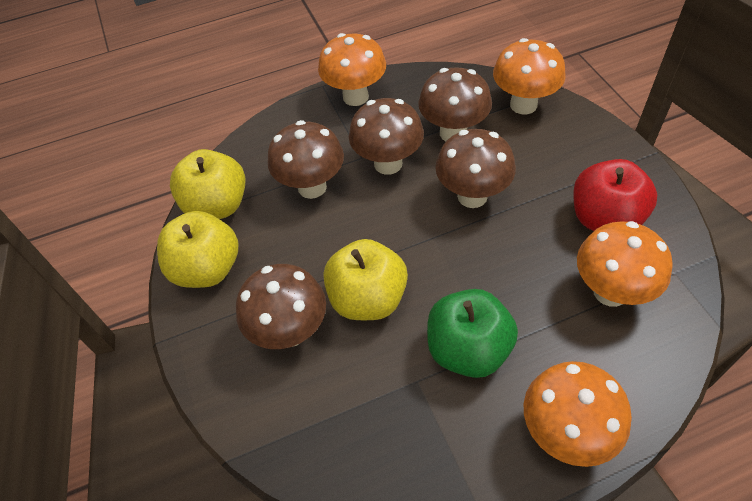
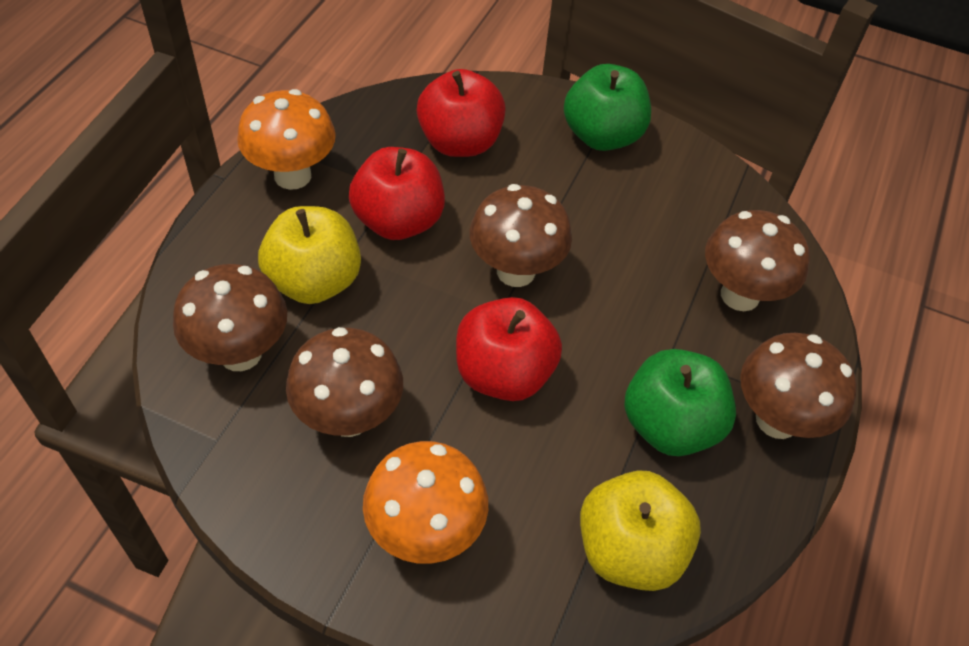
green apple: 1 -> 2
orange mushroom: 4 -> 2
red apple: 1 -> 3
yellow apple: 3 -> 2

